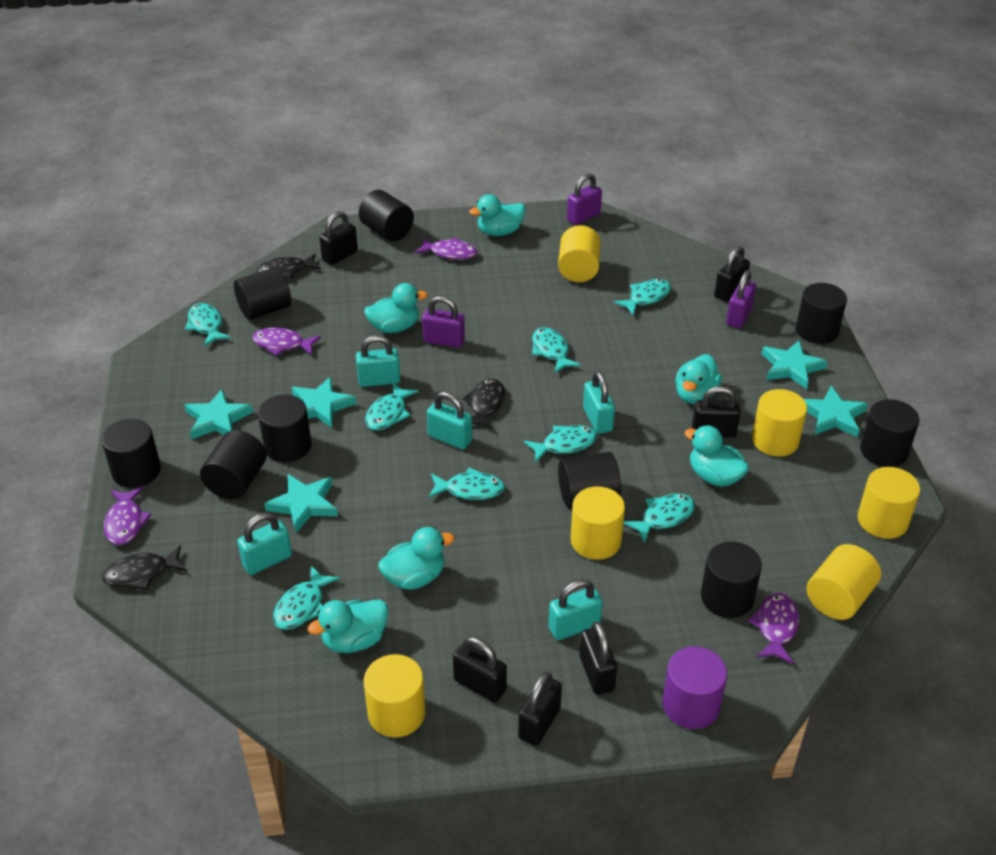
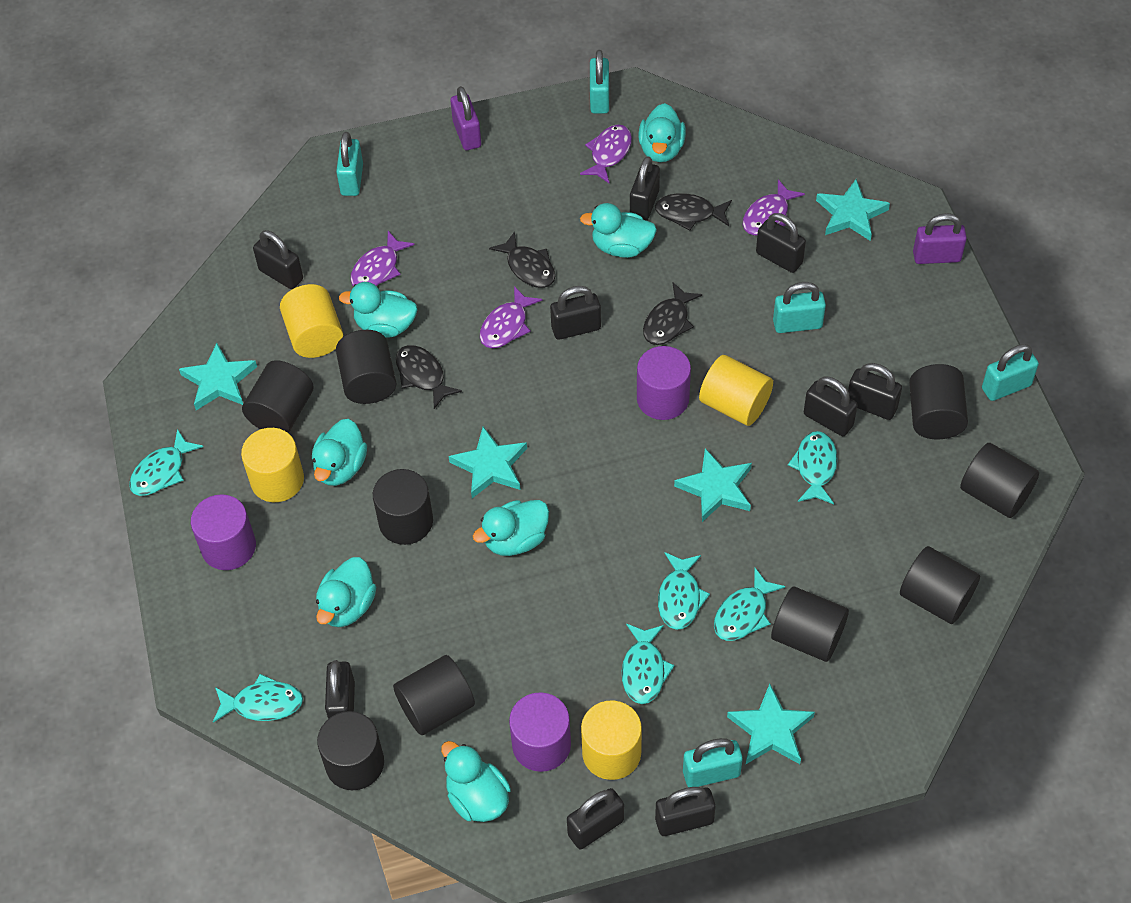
black fish: 3 -> 4
black padlock: 6 -> 9
purple cylinder: 1 -> 3
purple padlock: 3 -> 2
turquoise duck: 6 -> 7
turquoise fish: 8 -> 6
yellow cylinder: 6 -> 4

